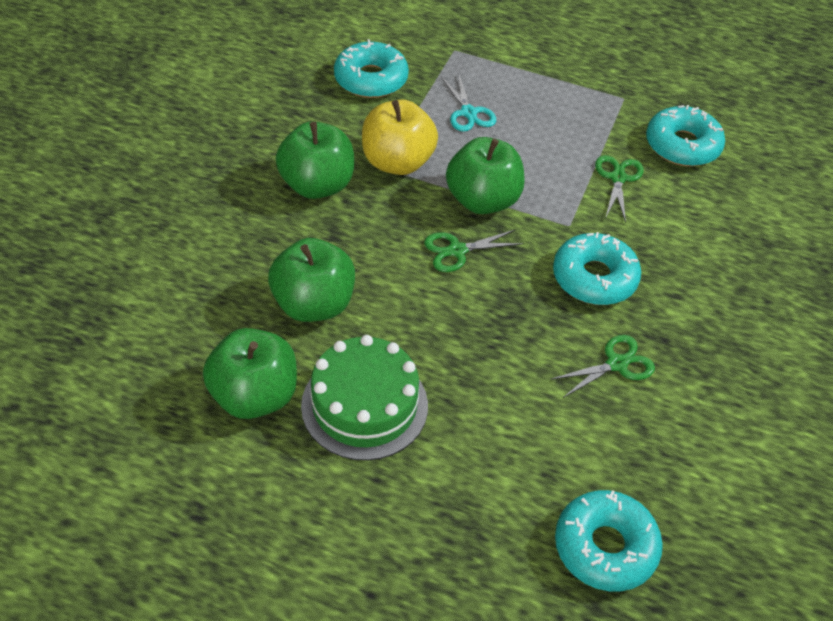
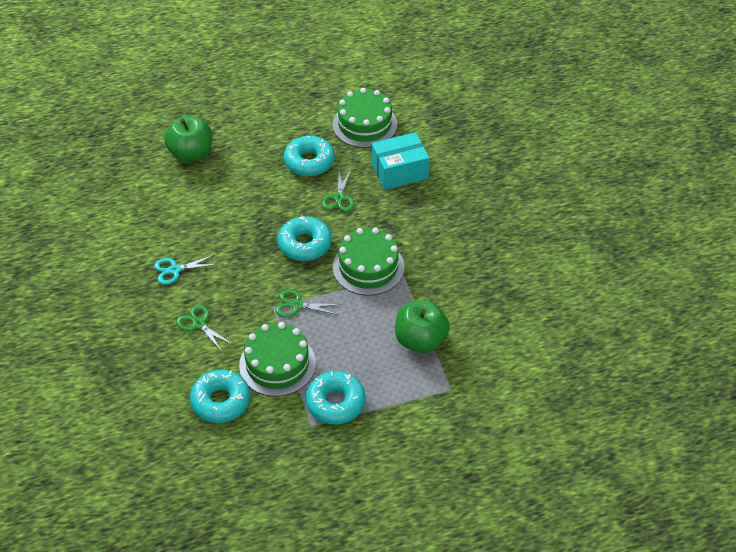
green apple: 4 -> 2
green cake: 1 -> 3
turquoise box: 0 -> 1
yellow apple: 1 -> 0

